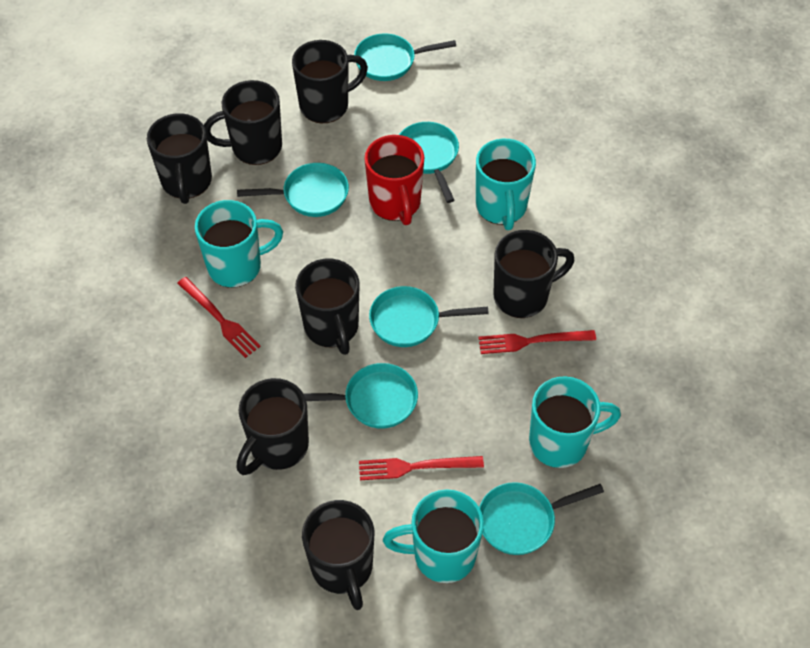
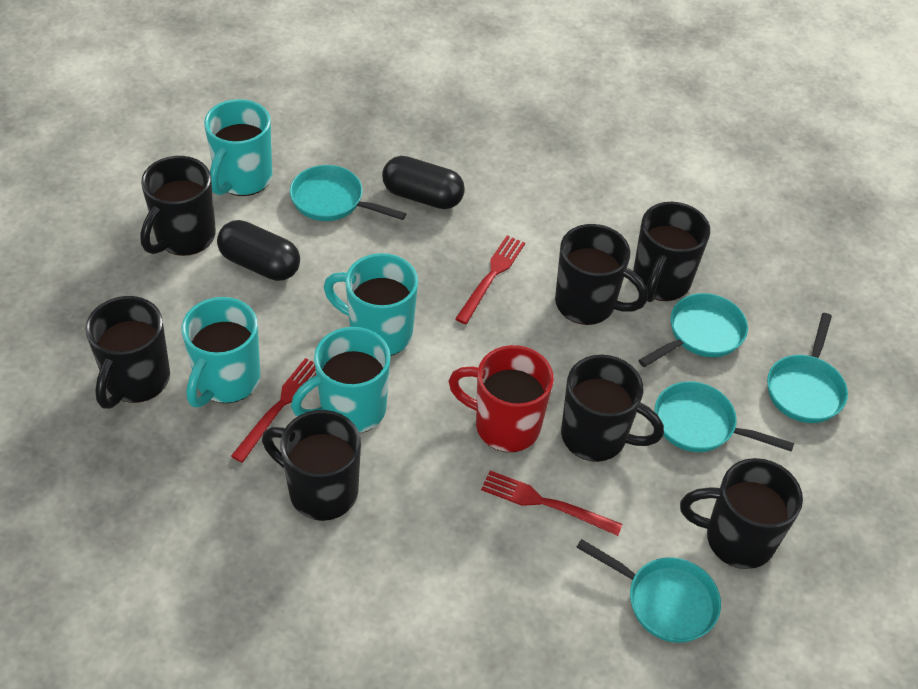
black capsule: 0 -> 2
turquoise pan: 6 -> 5

